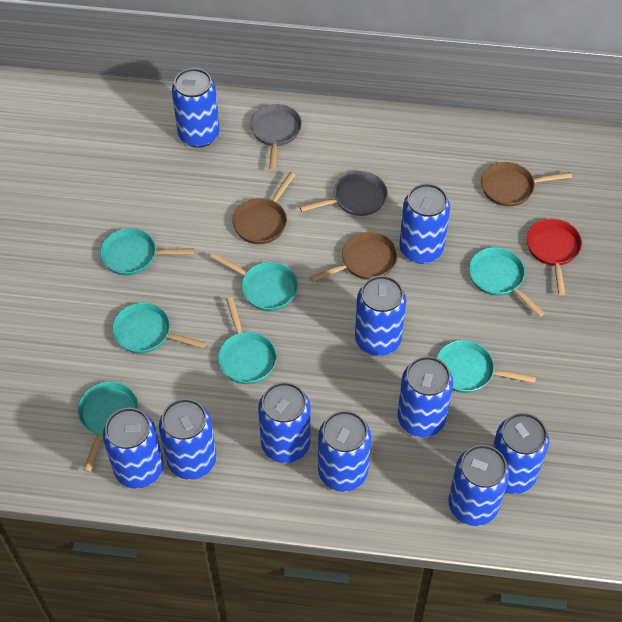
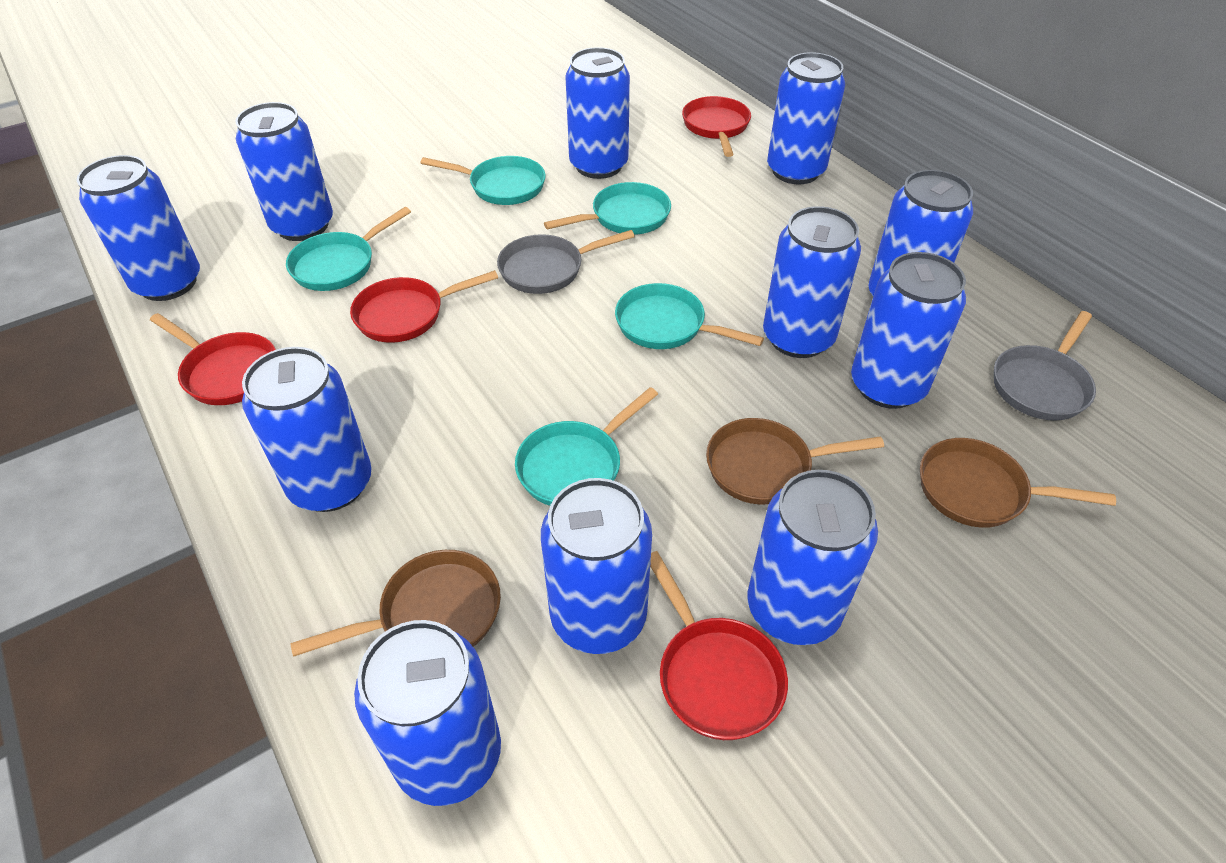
blue can: 10 -> 11
red pan: 1 -> 4
turquoise pan: 7 -> 5

